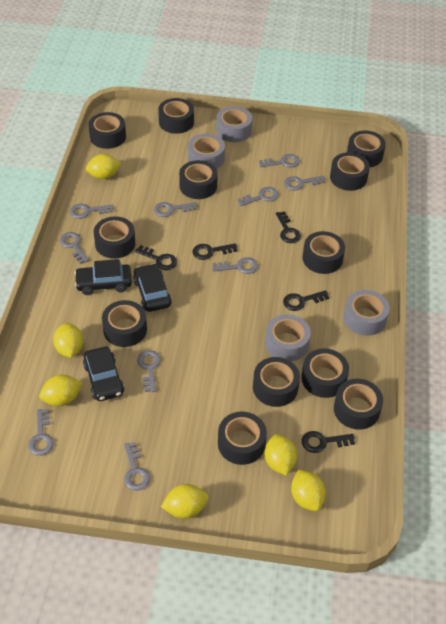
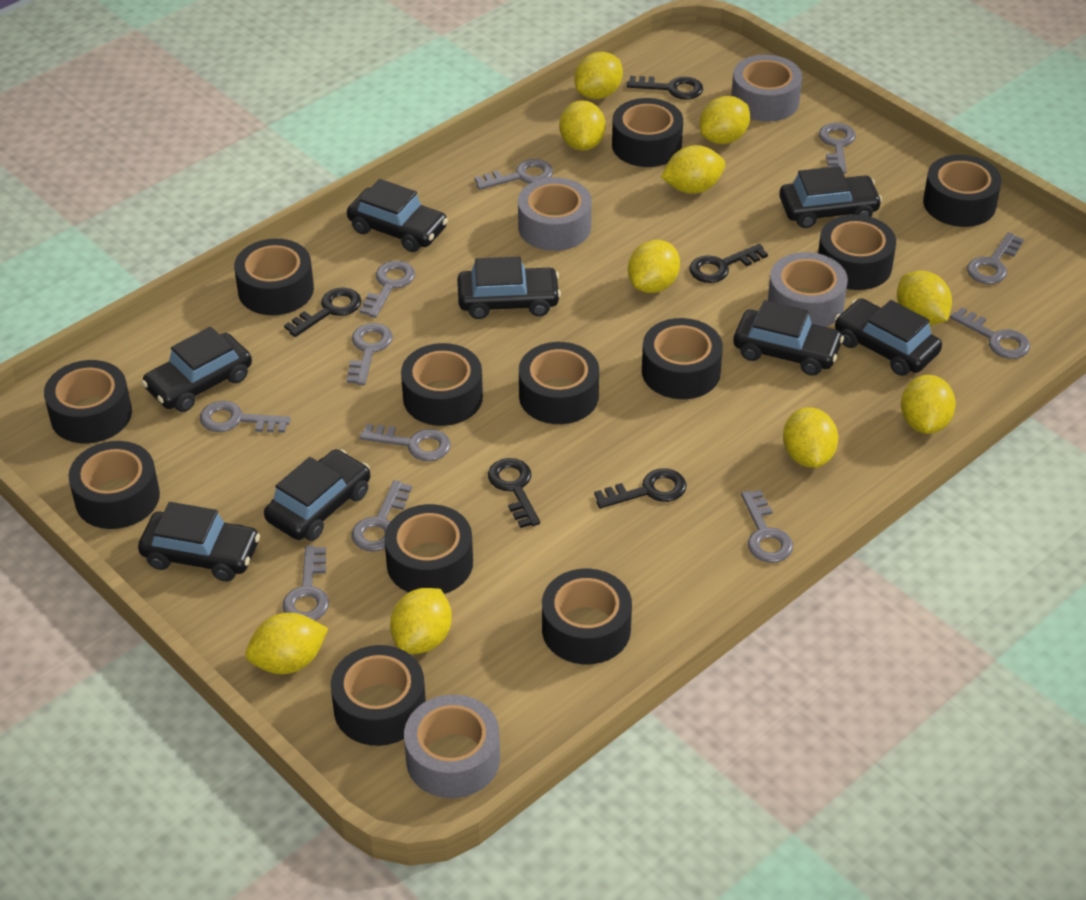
black car: 3 -> 8
grey key: 10 -> 11
yellow lemon: 6 -> 10

